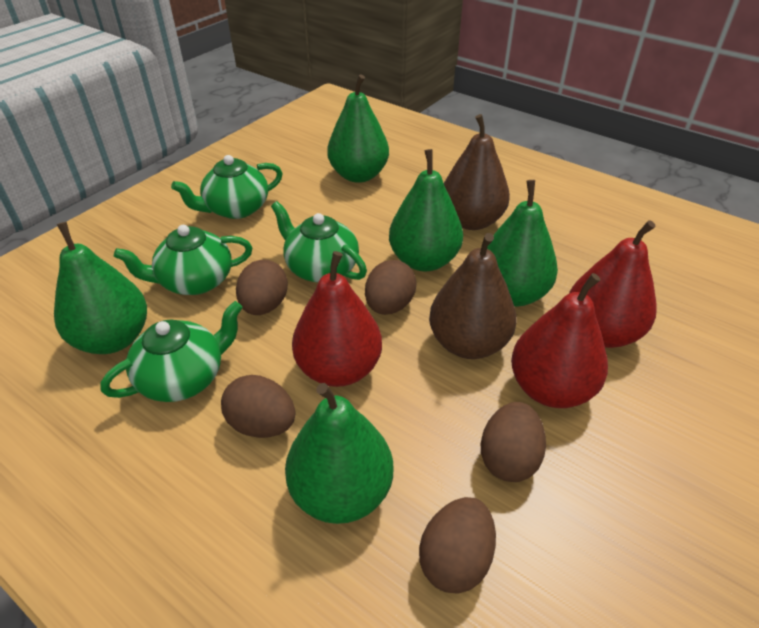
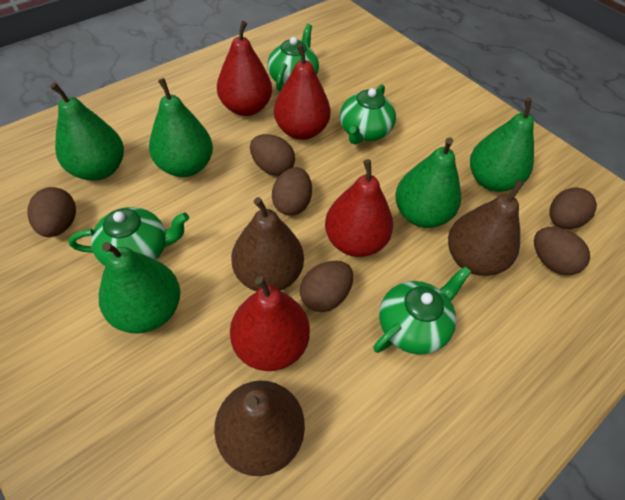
brown egg: 5 -> 6
brown pear: 2 -> 3
red pear: 3 -> 4

